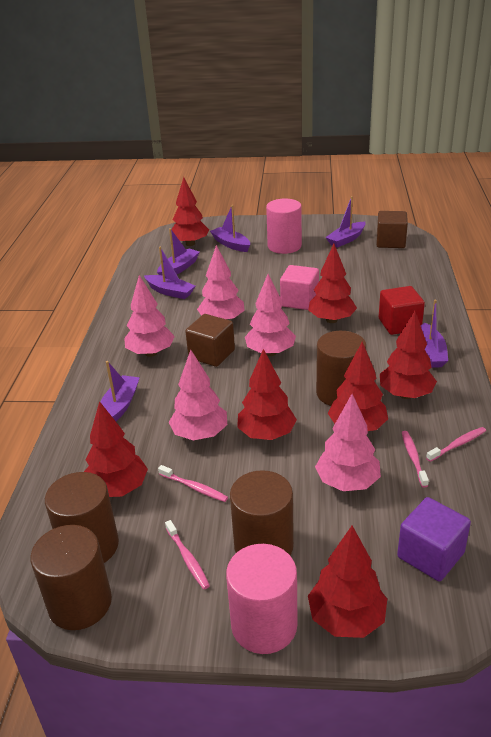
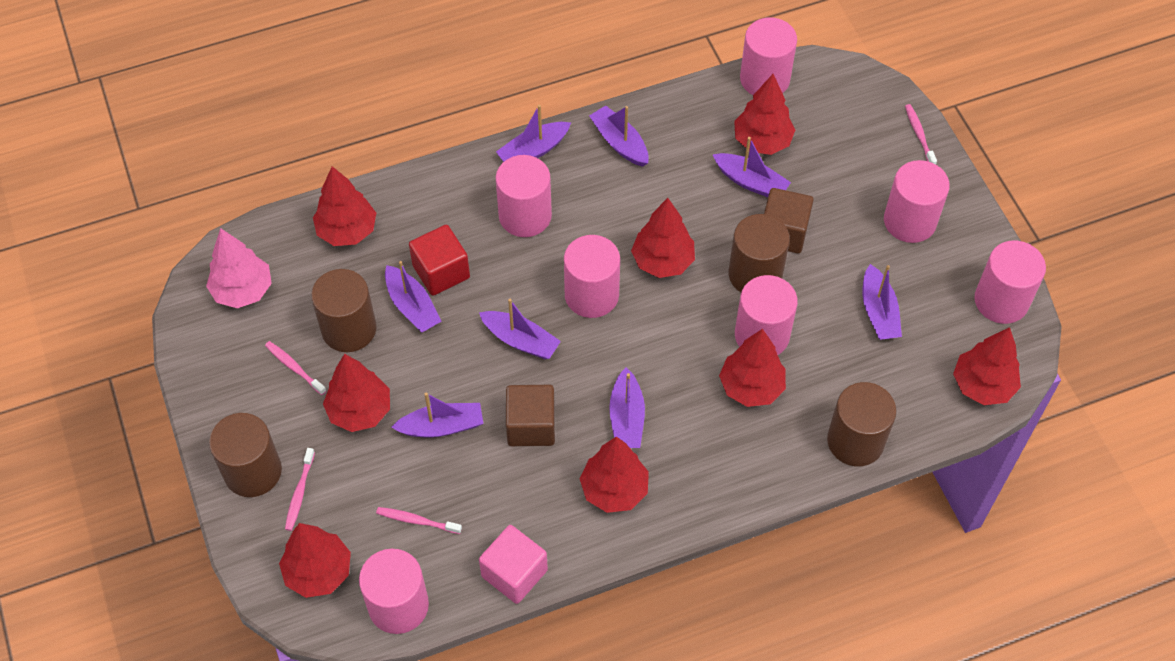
pink cylinder: 2 -> 7
pink tree: 5 -> 1
purple boat: 6 -> 8
purple cube: 1 -> 0
red tree: 7 -> 8

